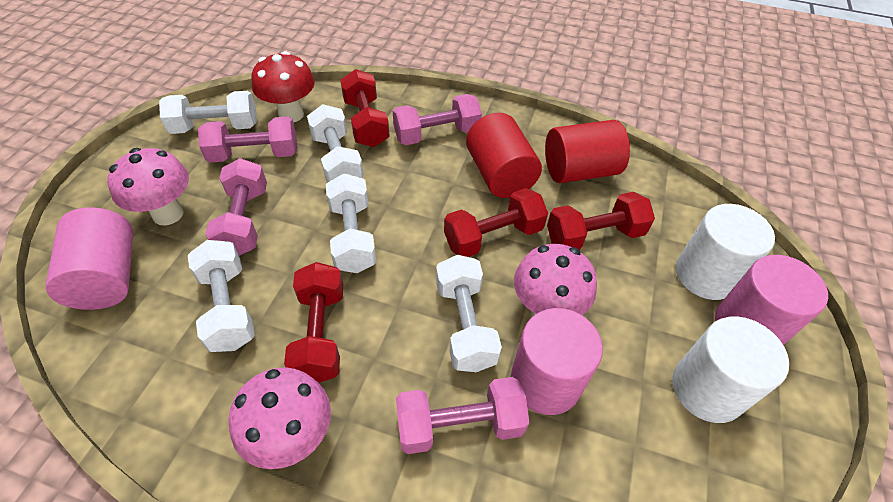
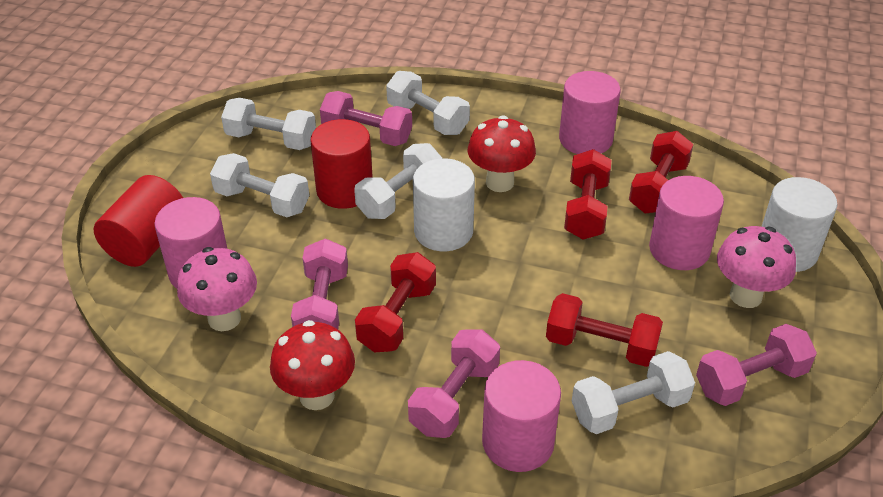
pink cylinder: 3 -> 4
pink mushroom: 3 -> 2
red mushroom: 1 -> 2

